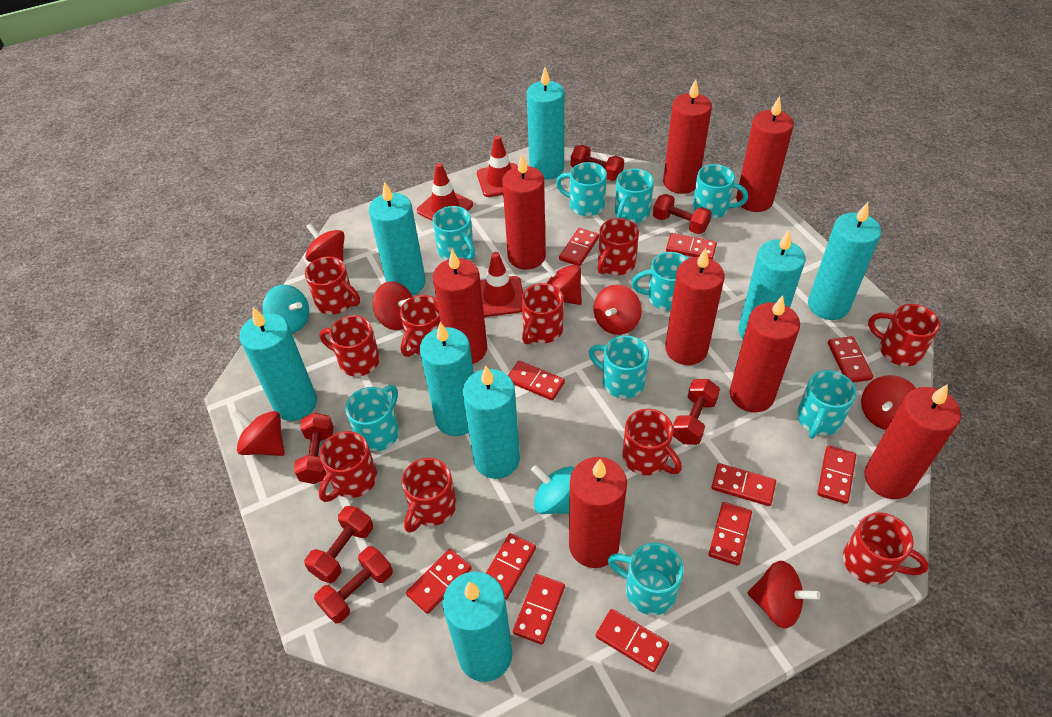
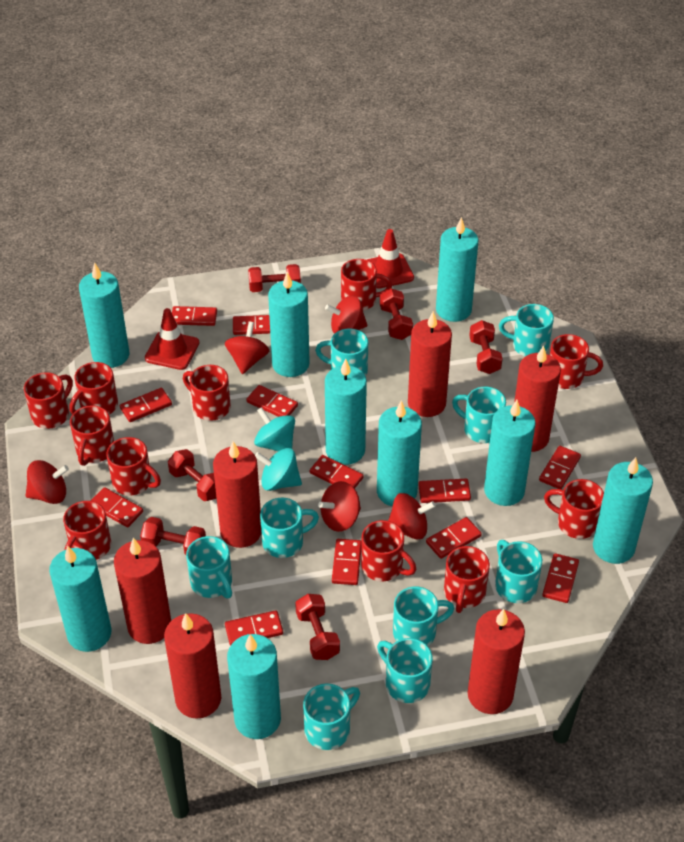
red candle: 8 -> 6
red domino: 11 -> 12
red mug: 10 -> 11
red spinning top: 7 -> 5
red traffic cone: 3 -> 2
turquoise candle: 8 -> 9

